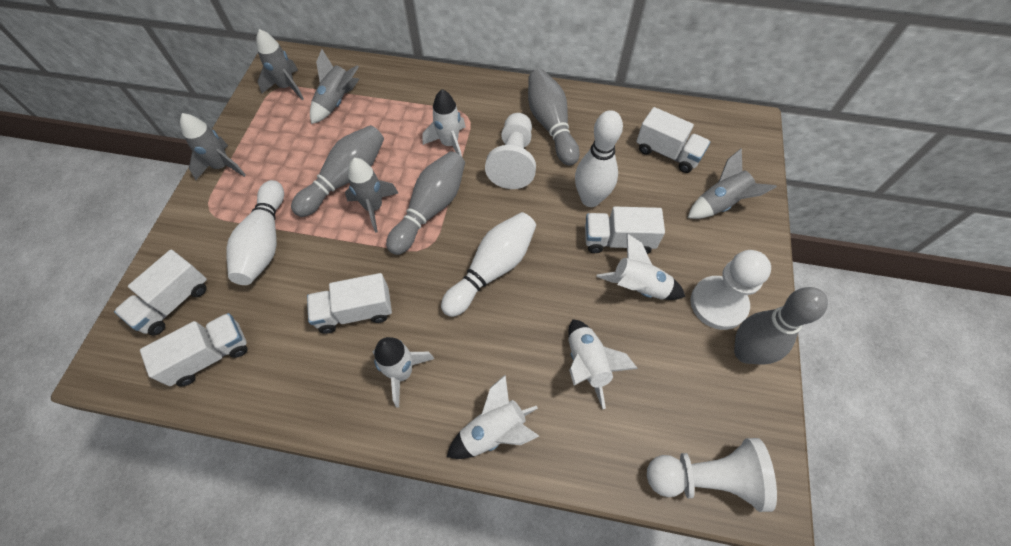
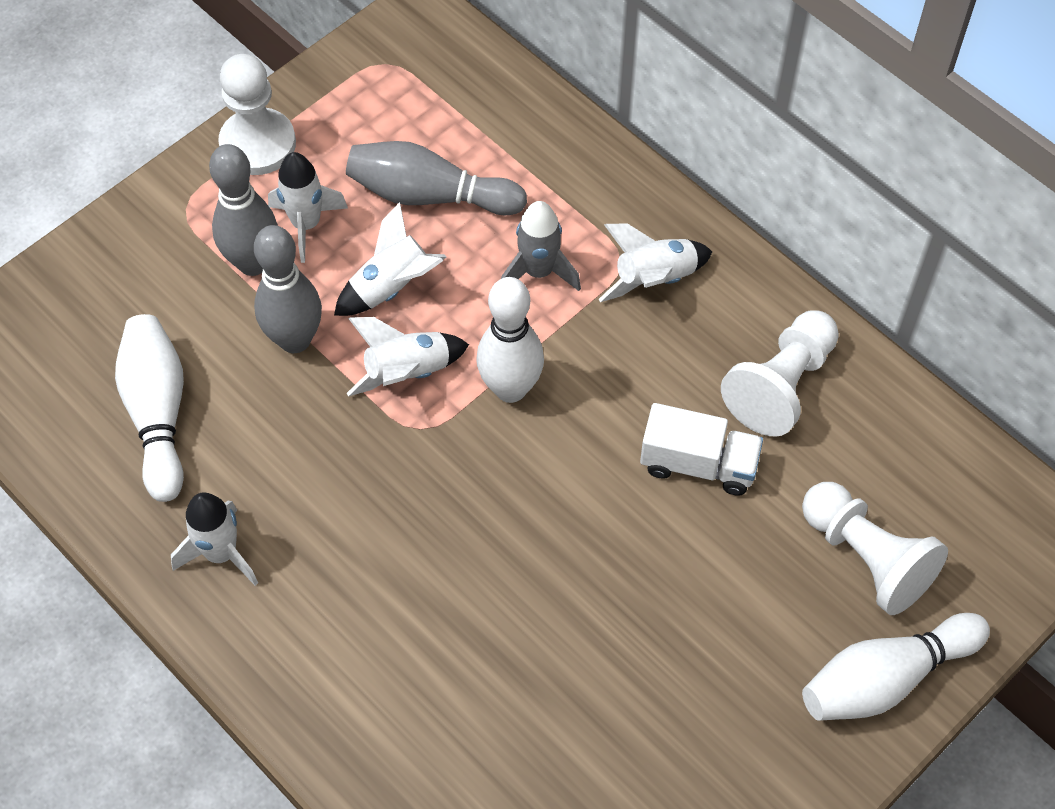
grey bowling pin: 4 -> 3
grey rocket: 5 -> 1
white truck: 5 -> 1

